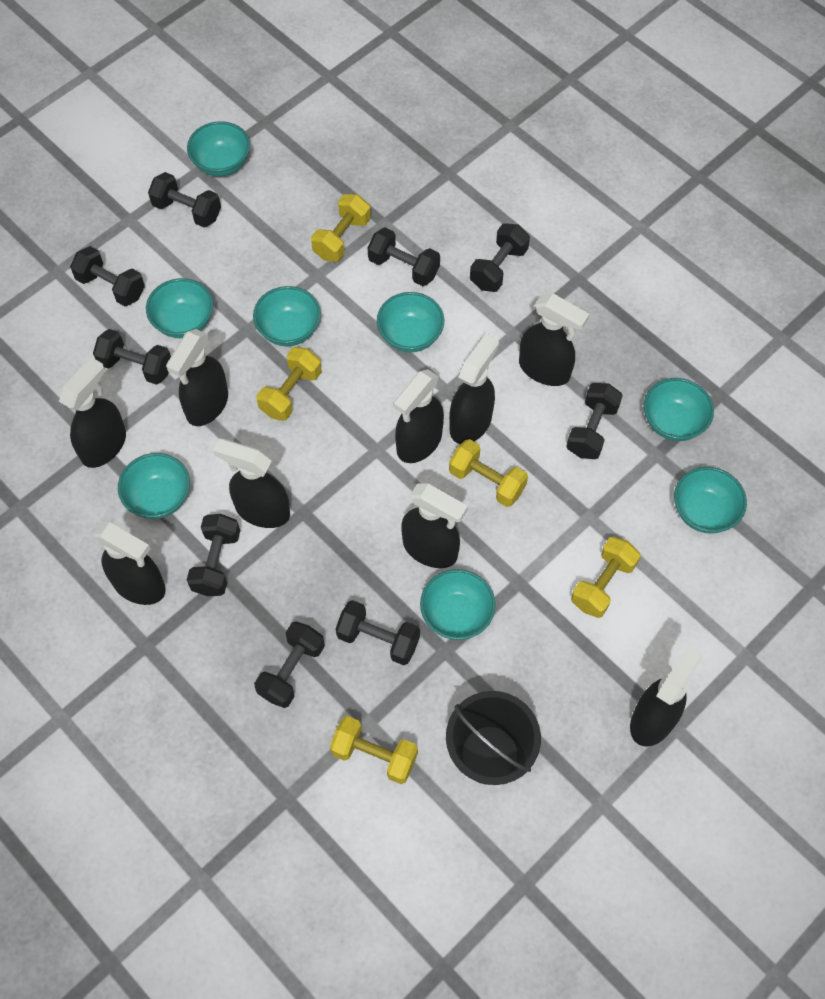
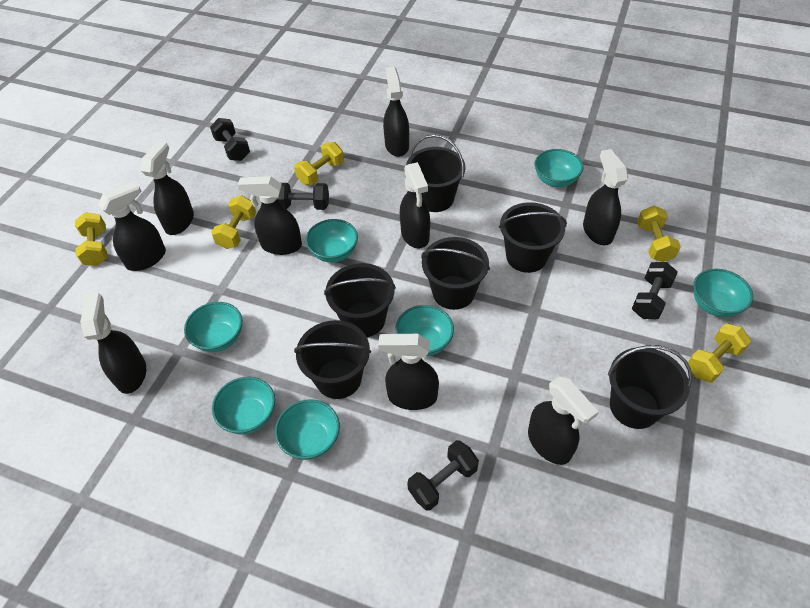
black bucket: 1 -> 6
black dumbbell: 9 -> 4
turquoise bowl: 8 -> 7

